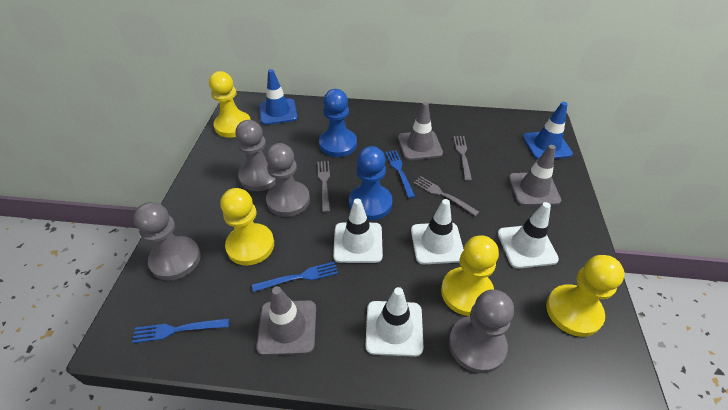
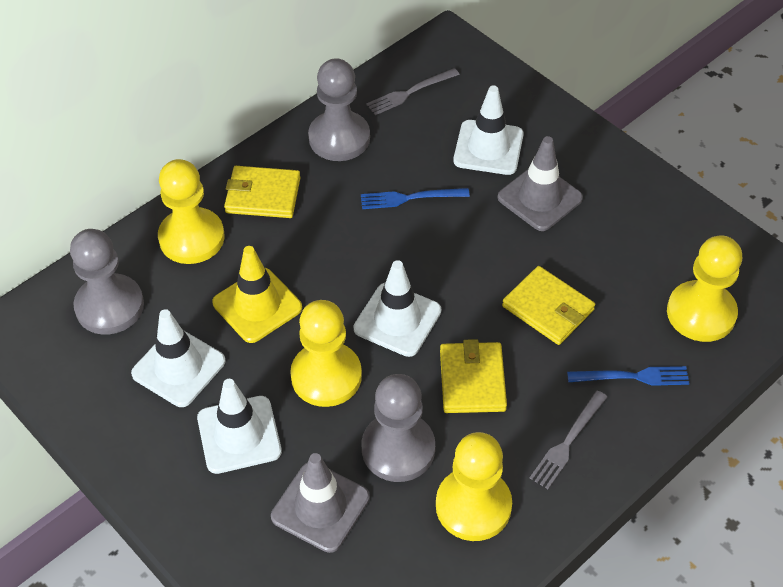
blue fork: 3 -> 2
blue pawn: 2 -> 0
blue traffic cone: 2 -> 0
grey fork: 3 -> 2
grey pawn: 4 -> 3
grey traffic cone: 3 -> 2
yellow traffic cone: 0 -> 1
yellow wallet: 0 -> 3

